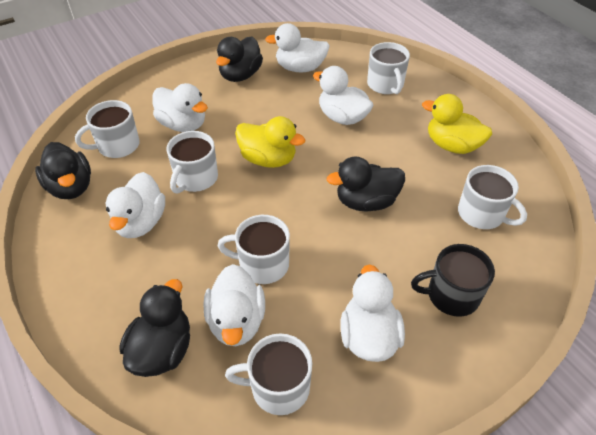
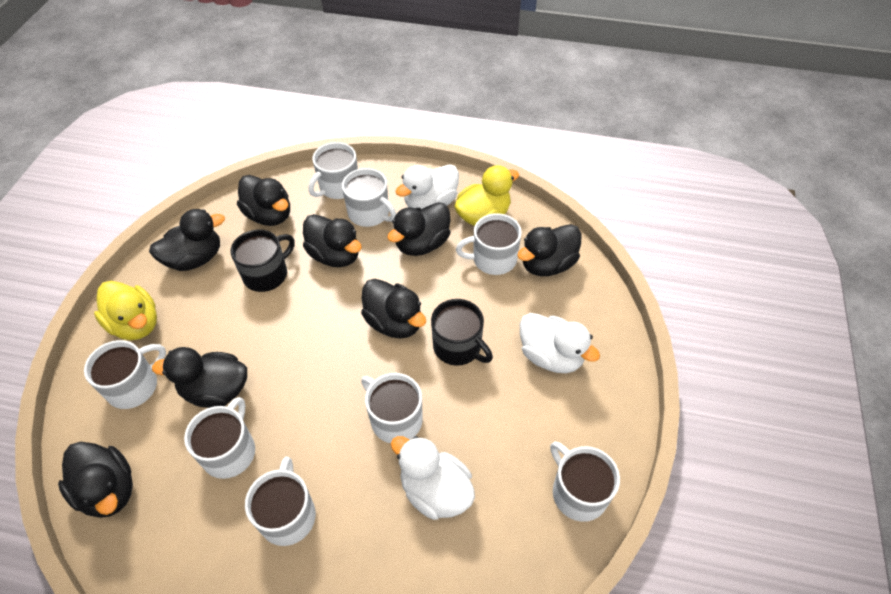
black duck: 4 -> 8
black mug: 1 -> 2
white duck: 6 -> 3
white mug: 6 -> 8

